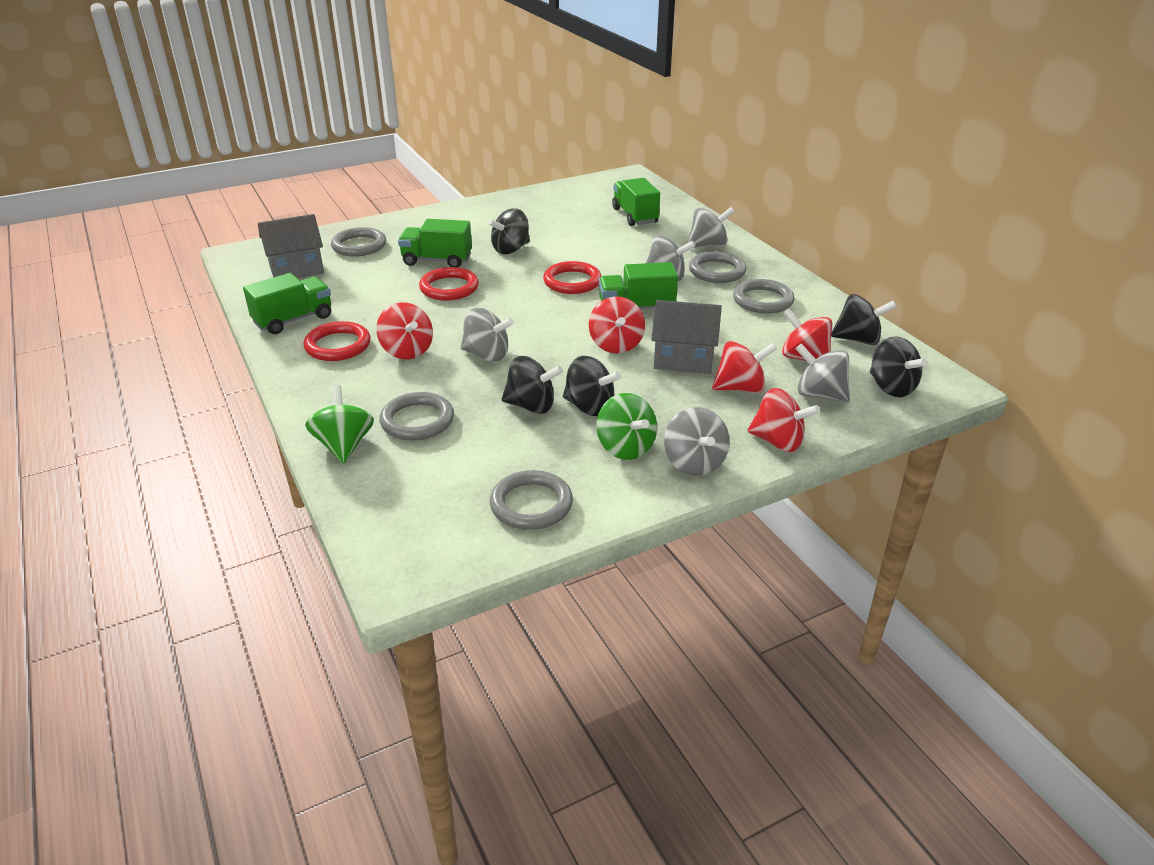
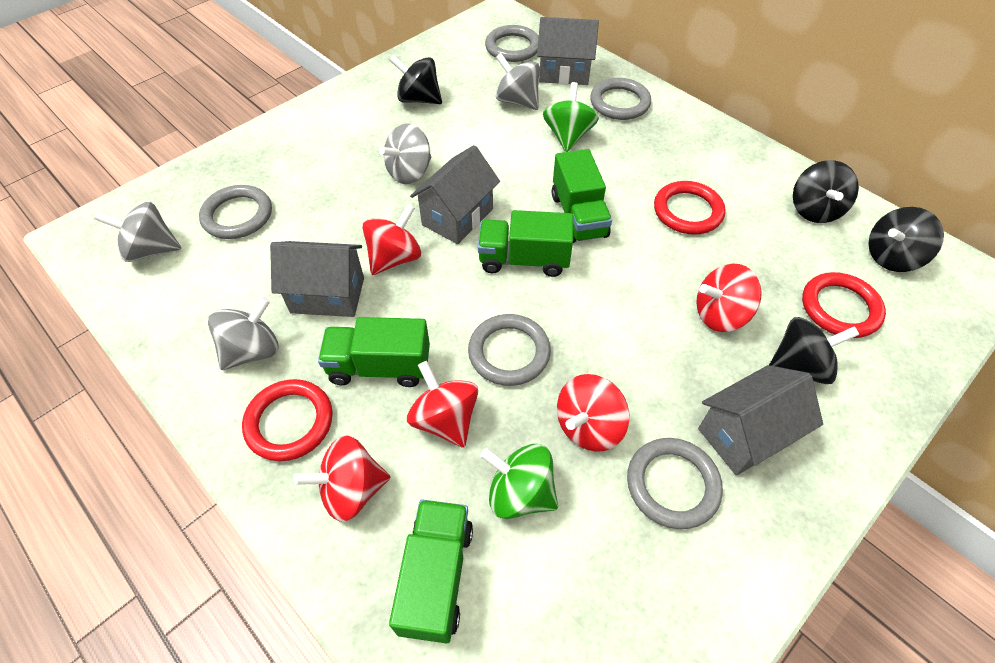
black spinning top: 5 -> 4
grey house: 2 -> 4
grey spinning top: 5 -> 4

